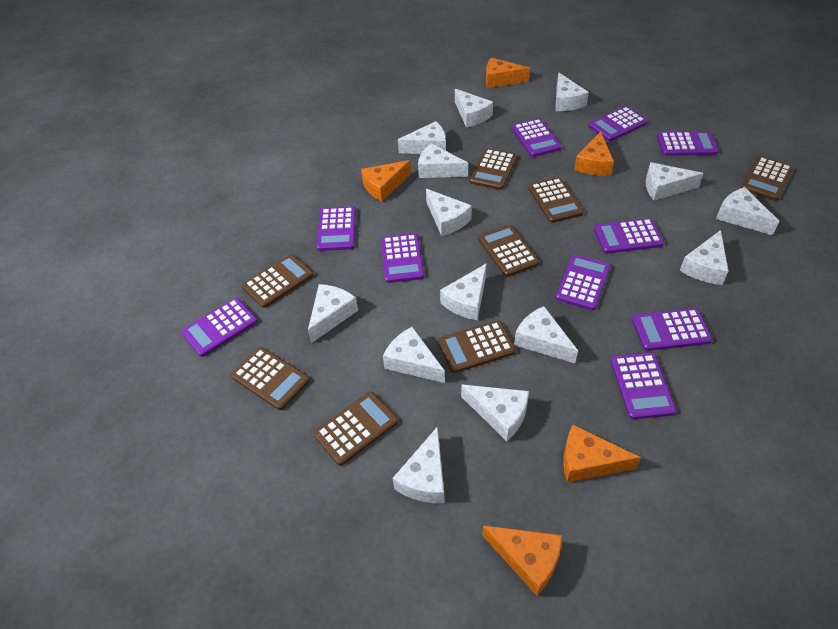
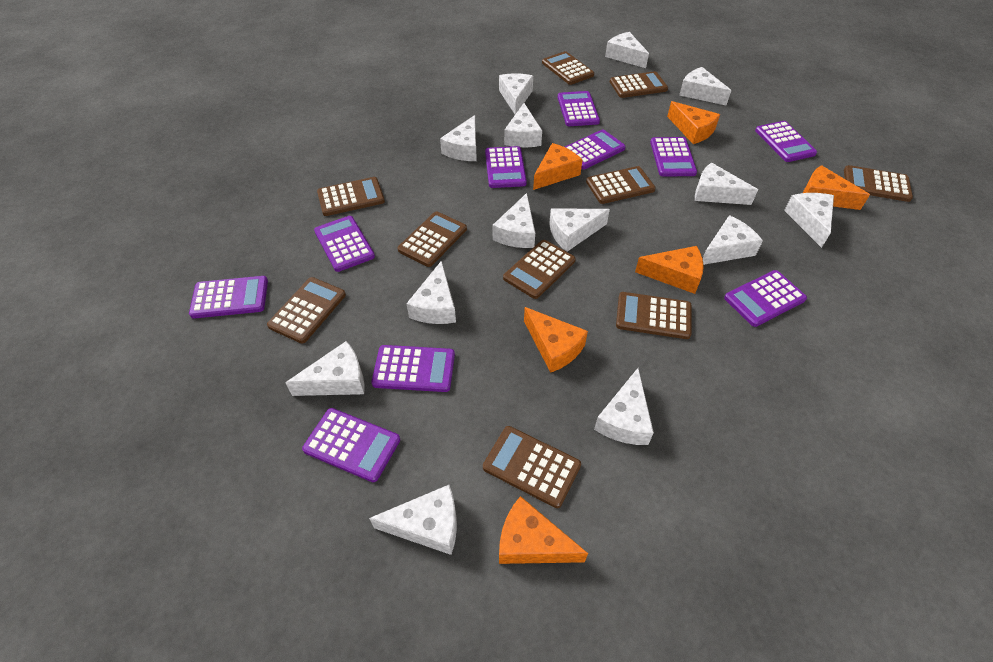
brown calculator: 8 -> 10
orange cheese: 5 -> 6

